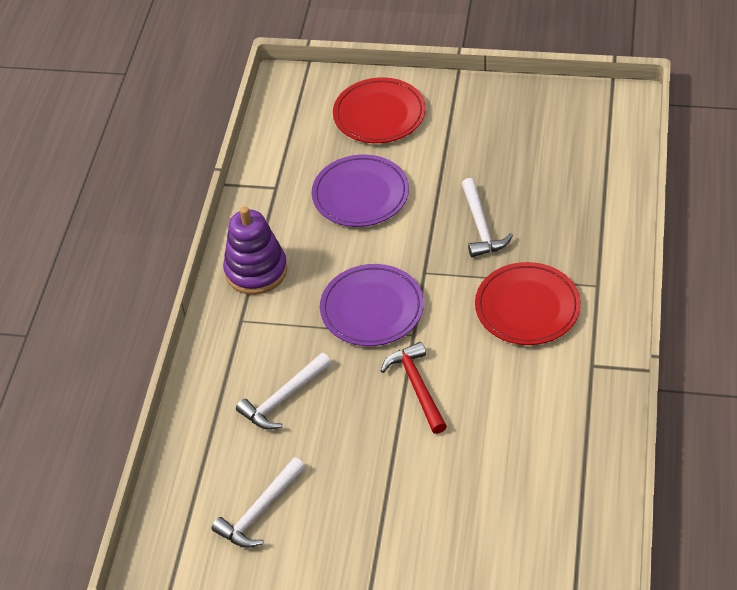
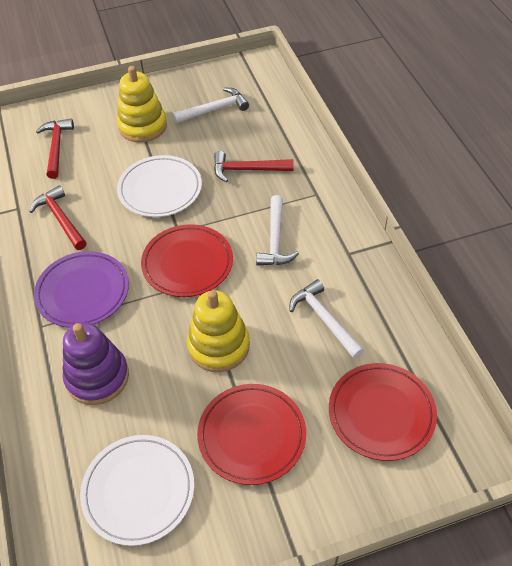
purple plate: 2 -> 1
red hammer: 1 -> 3
red plate: 2 -> 3
white plate: 0 -> 2
yellow stacking toy: 0 -> 2

